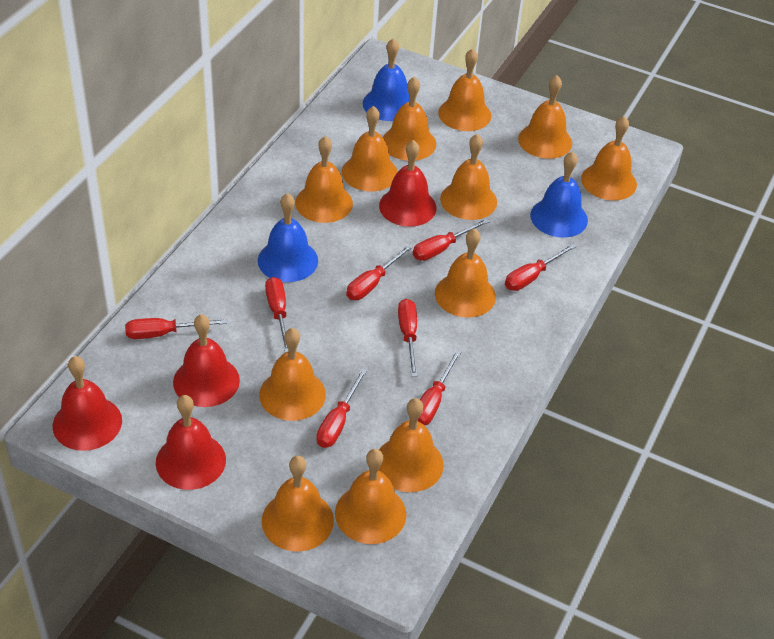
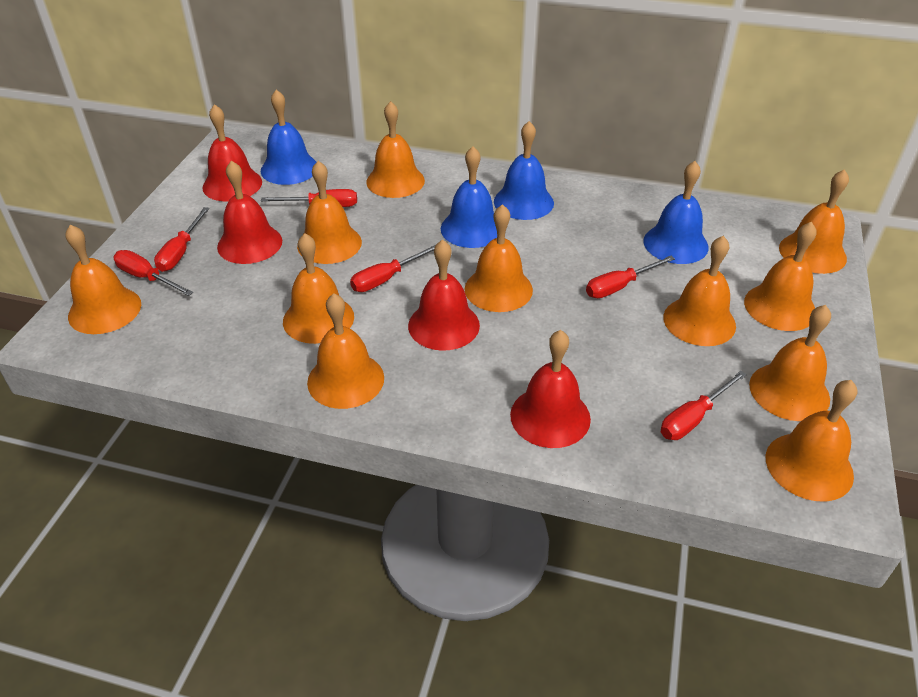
blue bell: 3 -> 4
orange bell: 12 -> 11
red screwdriver: 8 -> 6

